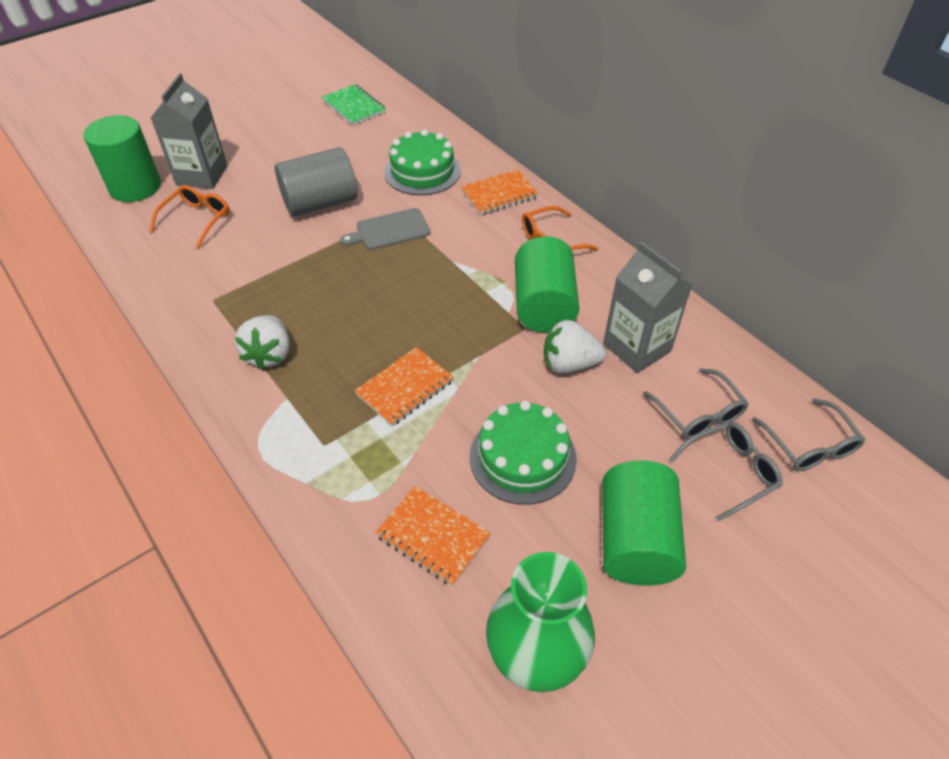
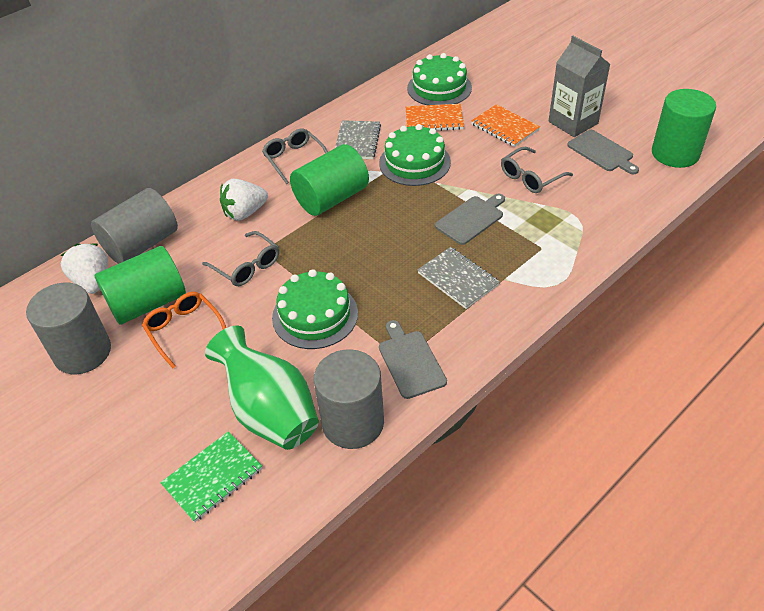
green cake: 2 -> 3
grey carton: 2 -> 1
grey cutting board: 1 -> 3
grey cylinder: 1 -> 3
grey notebook: 0 -> 2
orange glasses: 2 -> 1
orange notebook: 3 -> 2

